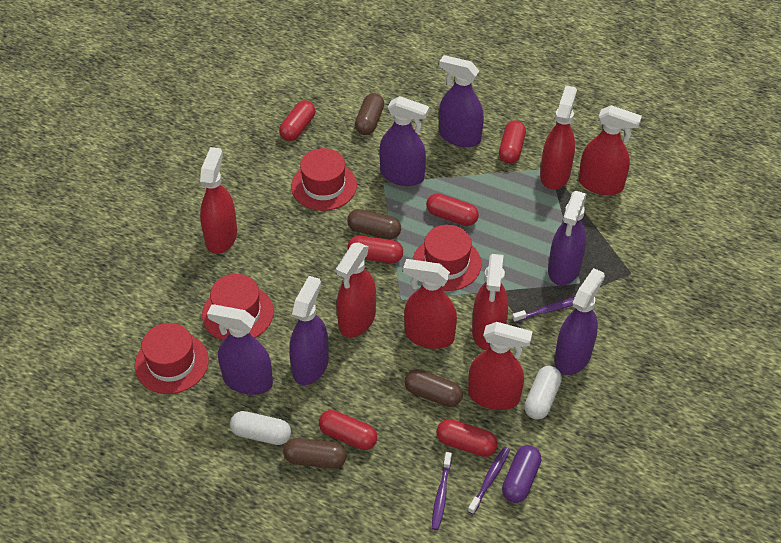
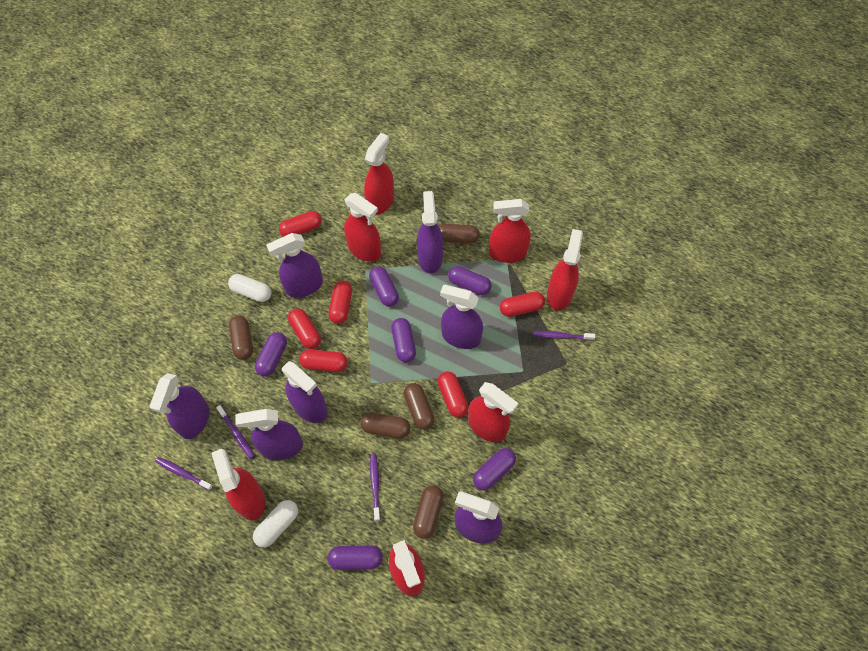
brown capsule: 4 -> 5
purple capsule: 1 -> 6
purple spray bottle: 6 -> 7
purple toothbrush: 3 -> 4
red hat: 4 -> 0

